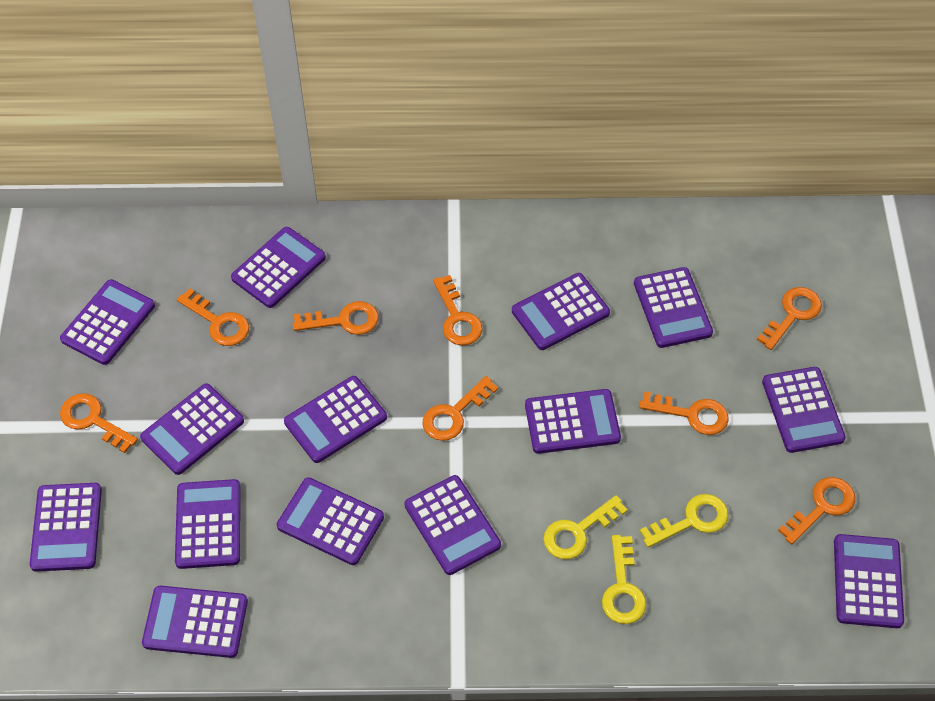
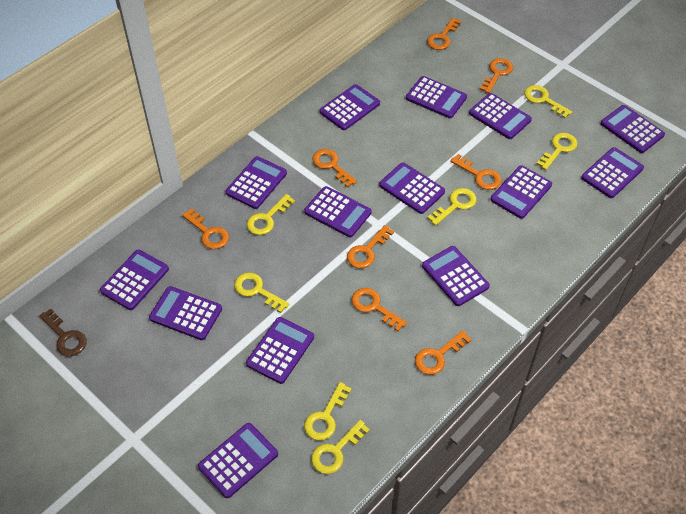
brown key: 0 -> 1
yellow key: 3 -> 7

